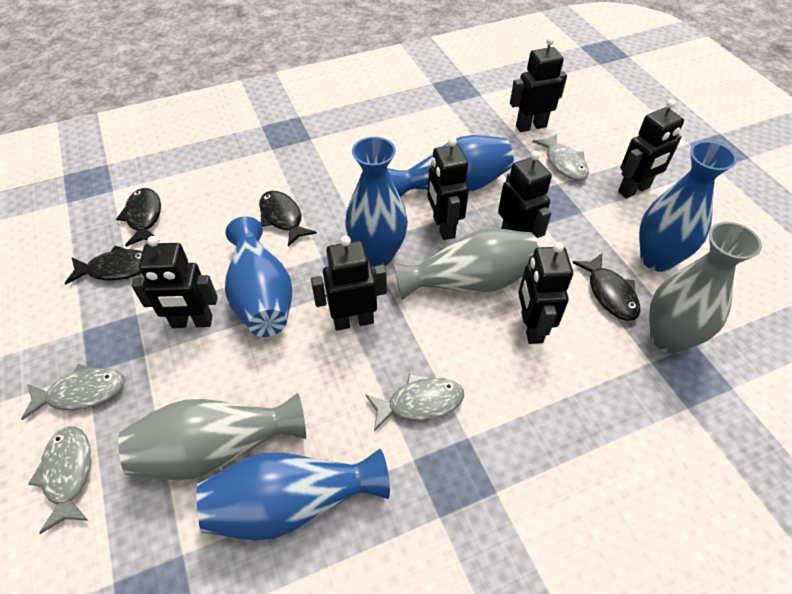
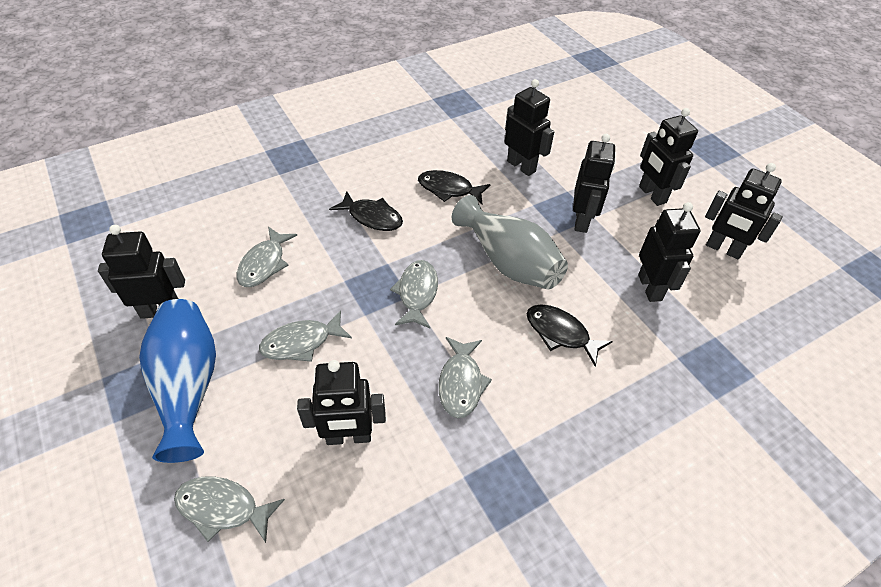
black fish: 4 -> 3
blue vase: 5 -> 1
grey fish: 4 -> 5
grey vase: 3 -> 1

